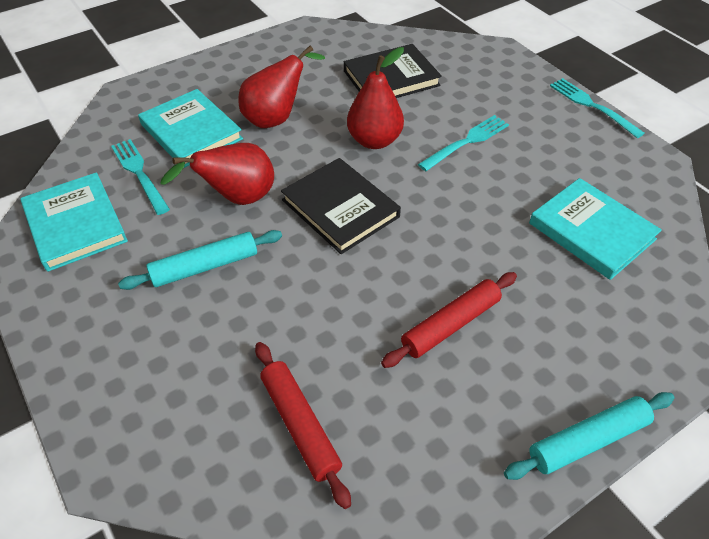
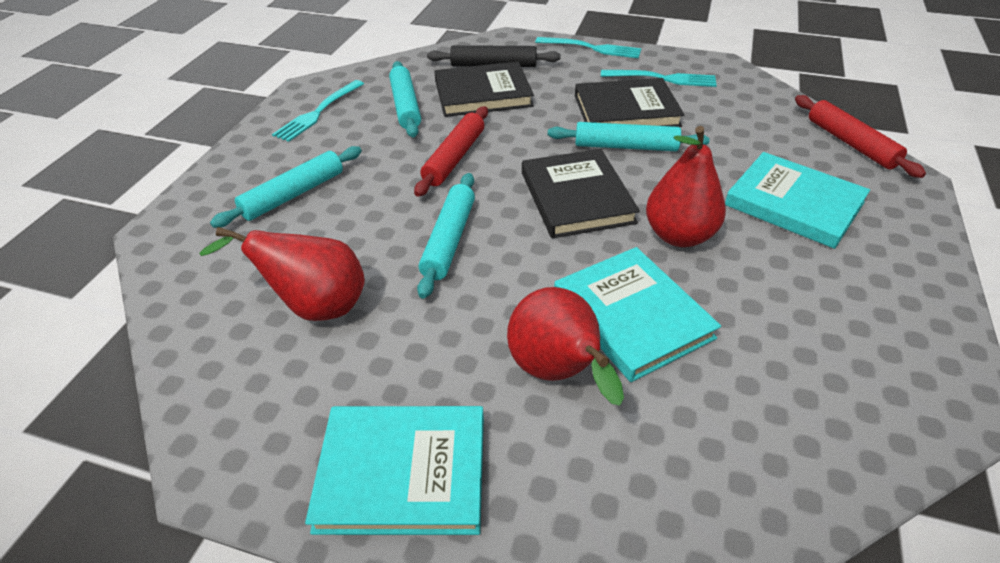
black book: 2 -> 3
black rolling pin: 0 -> 1
turquoise rolling pin: 2 -> 4

